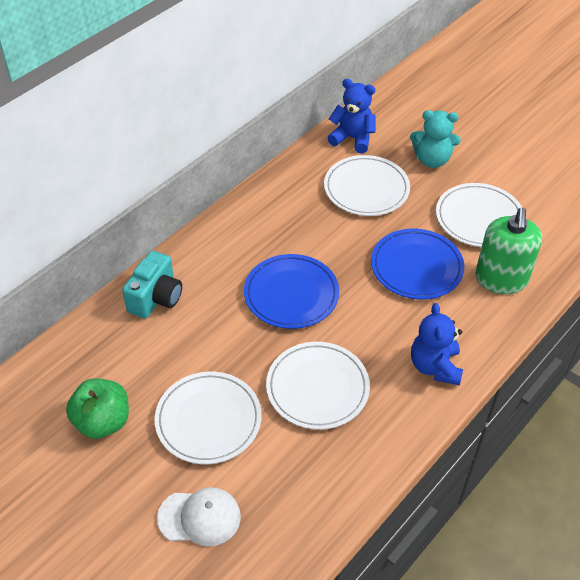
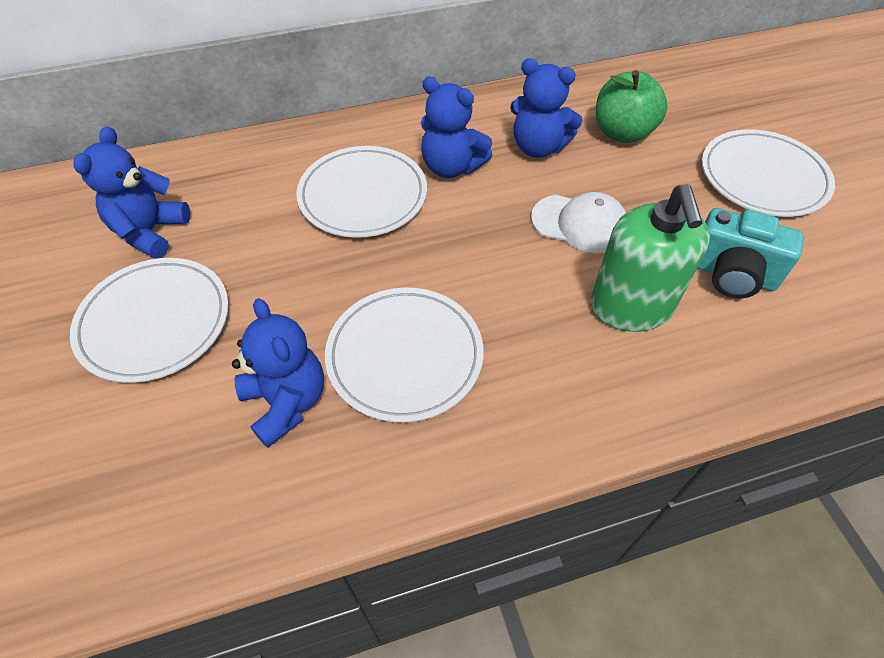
blue plate: 2 -> 0
blue teddy bear: 2 -> 4
turquoise teddy bear: 1 -> 0

